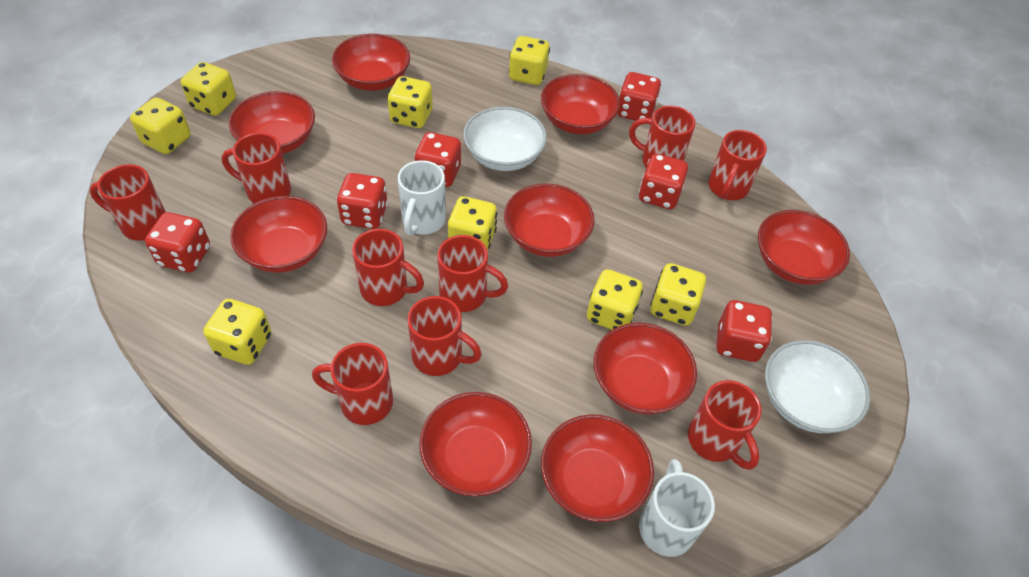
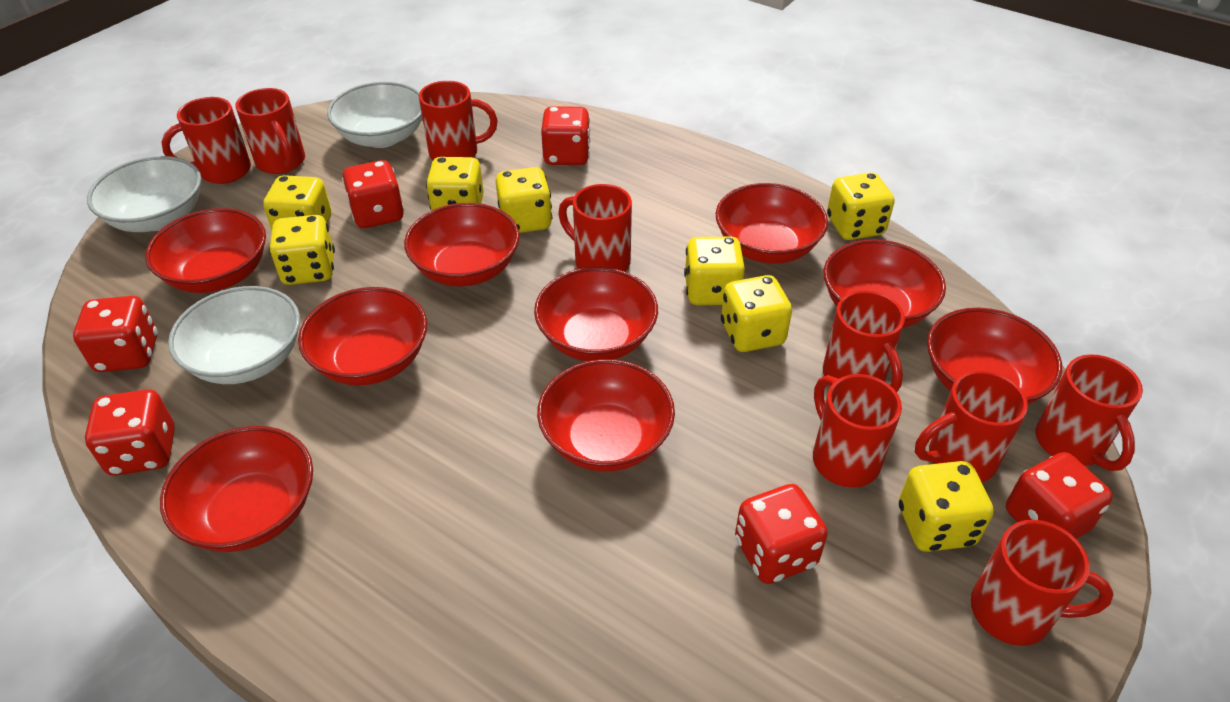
white bowl: 2 -> 3
white mug: 2 -> 0

